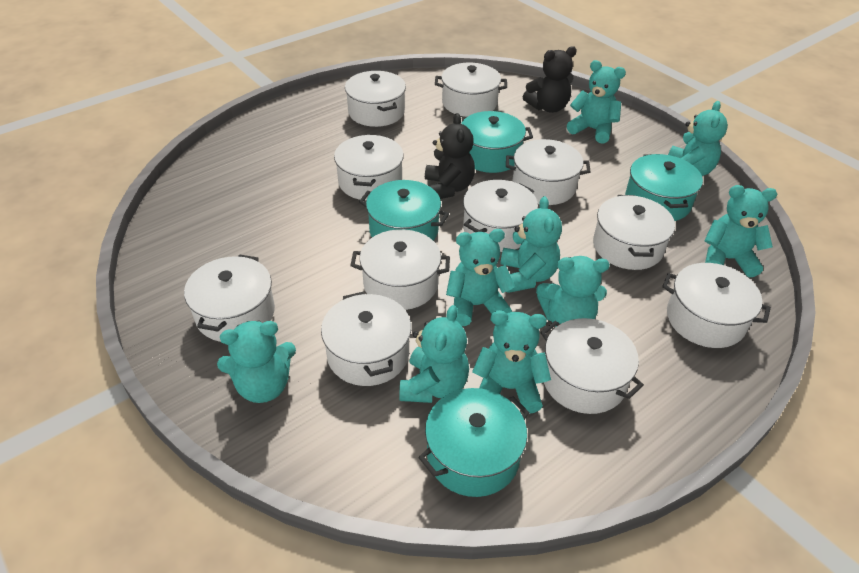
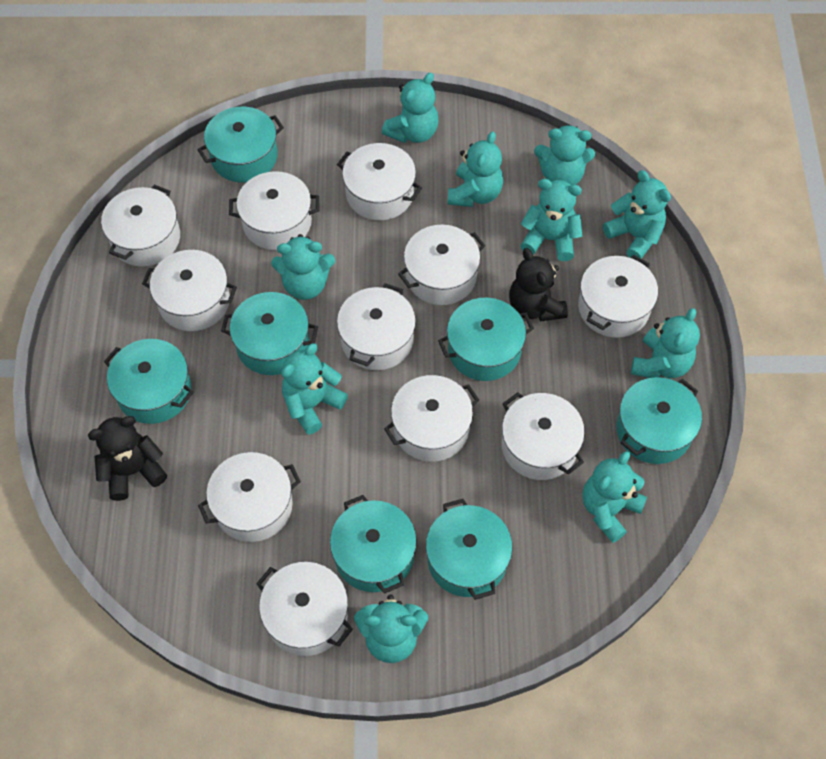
turquoise pot: 4 -> 7
turquoise teddy bear: 9 -> 10

